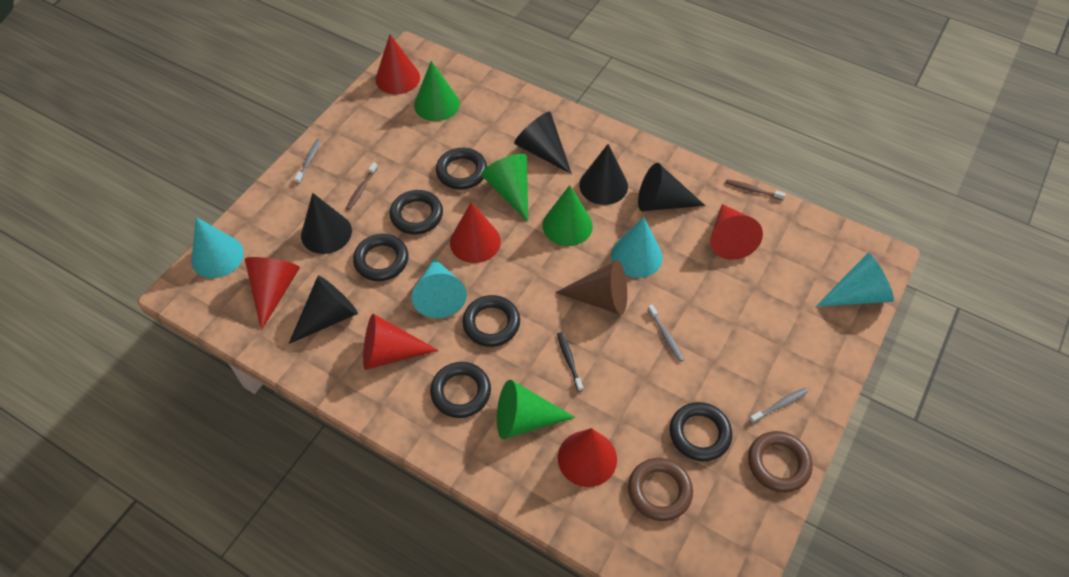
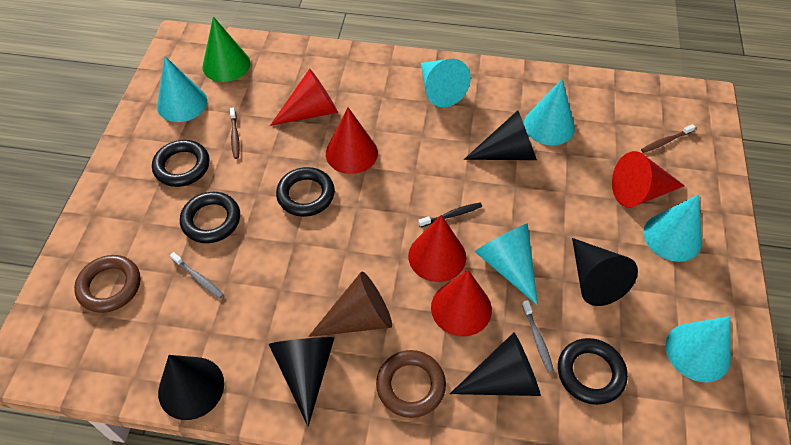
black ring: 6 -> 4
green cone: 4 -> 1
grey toothbrush: 3 -> 2
red cone: 6 -> 5
turquoise cone: 4 -> 6

